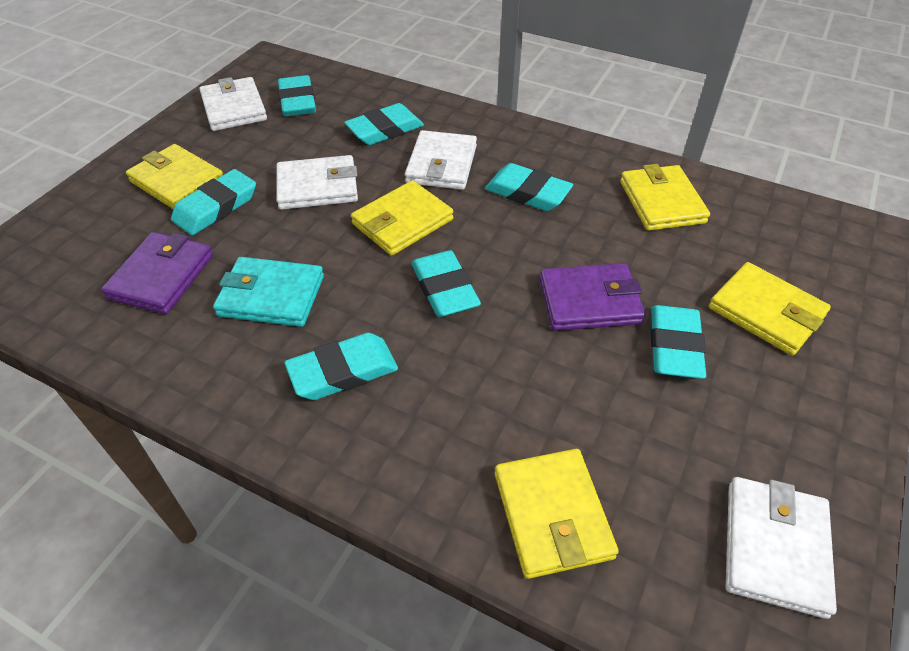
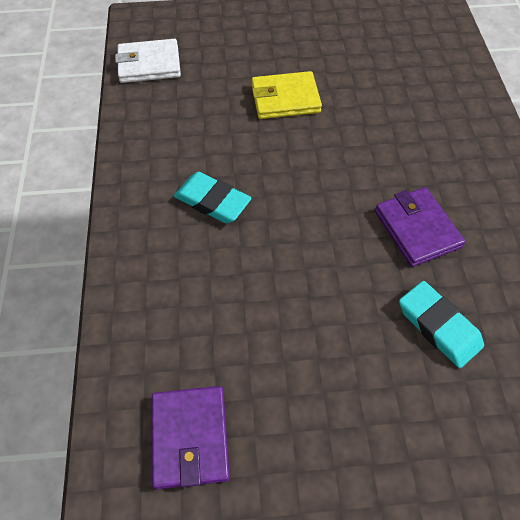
turquoise eraser: 7 -> 2
turquoise wallet: 1 -> 0
white wallet: 4 -> 1
yellow wallet: 5 -> 1

